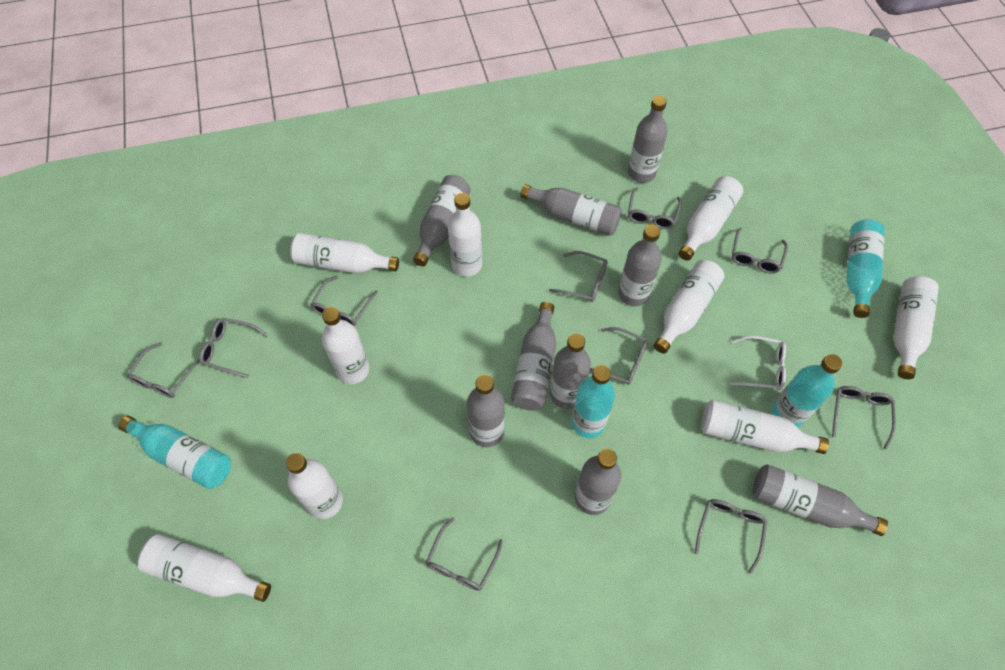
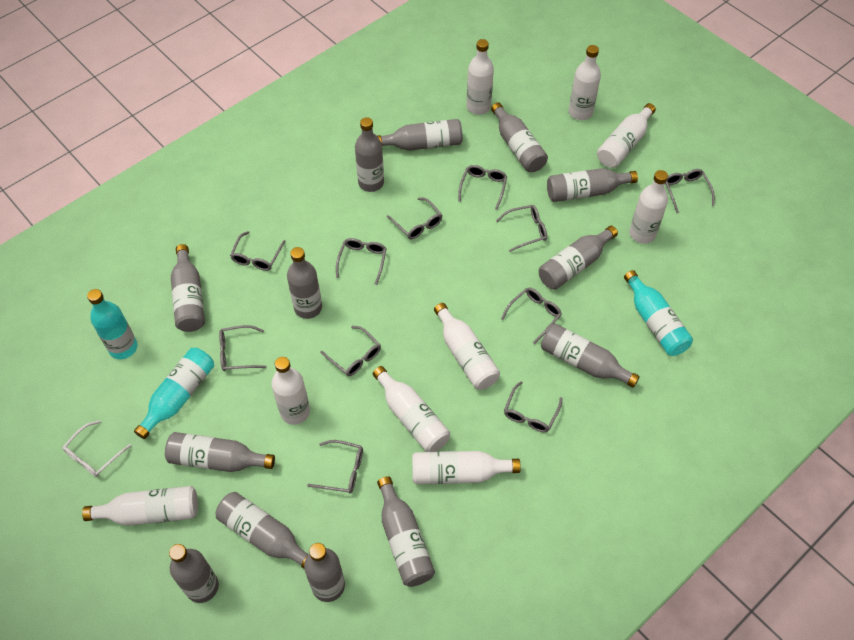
grey bottle: 9 -> 13
grey glasses: 10 -> 11
turquoise bottle: 4 -> 3

